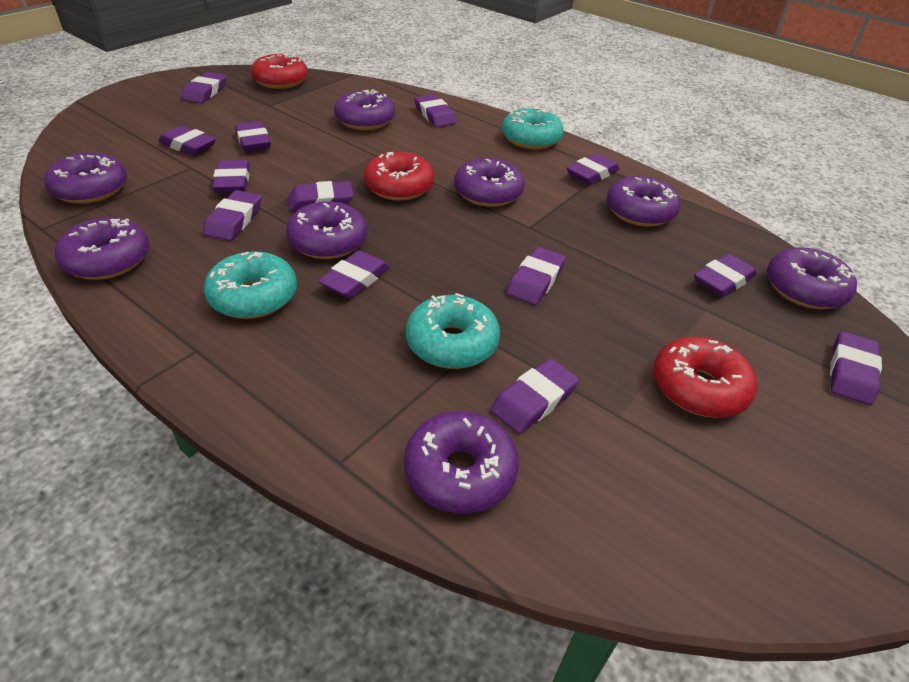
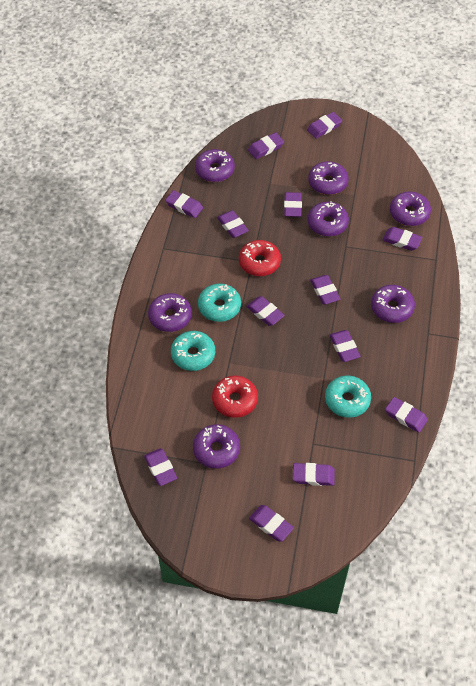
purple donut: 8 -> 7
red donut: 3 -> 2

